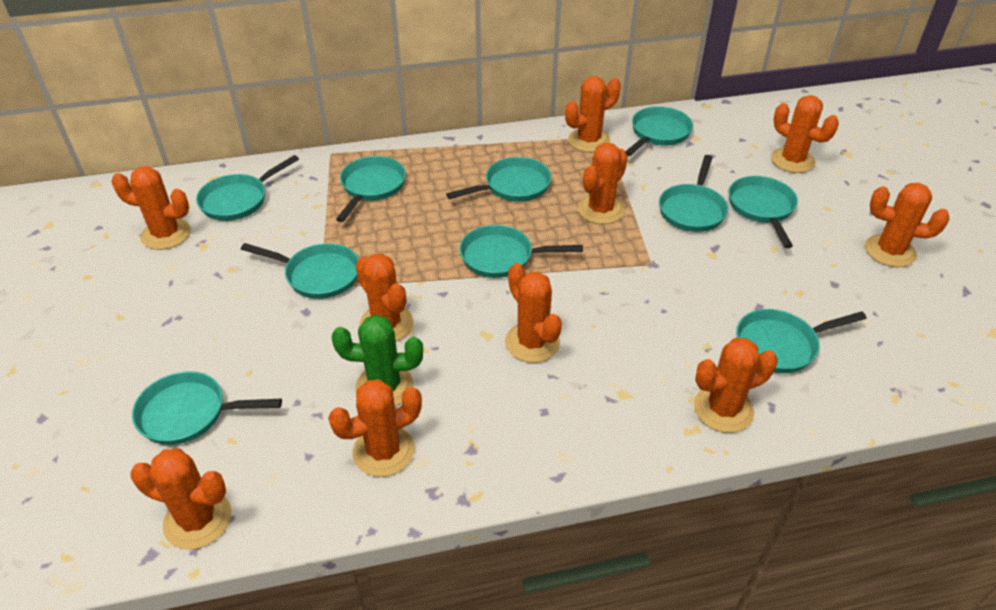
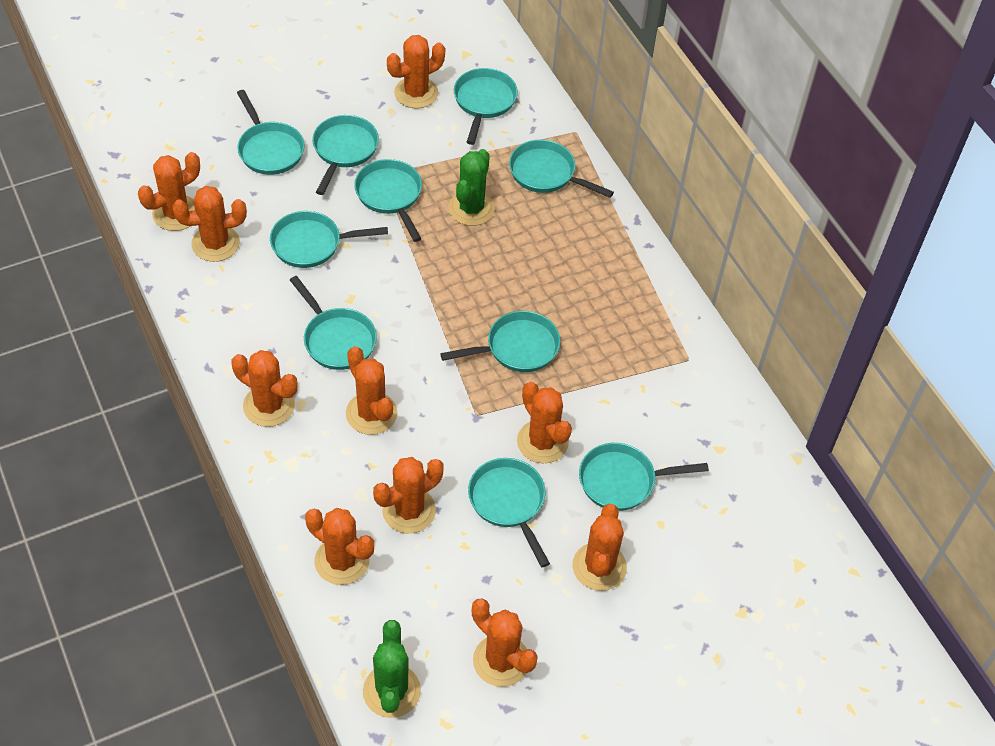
green cactus: 1 -> 2

